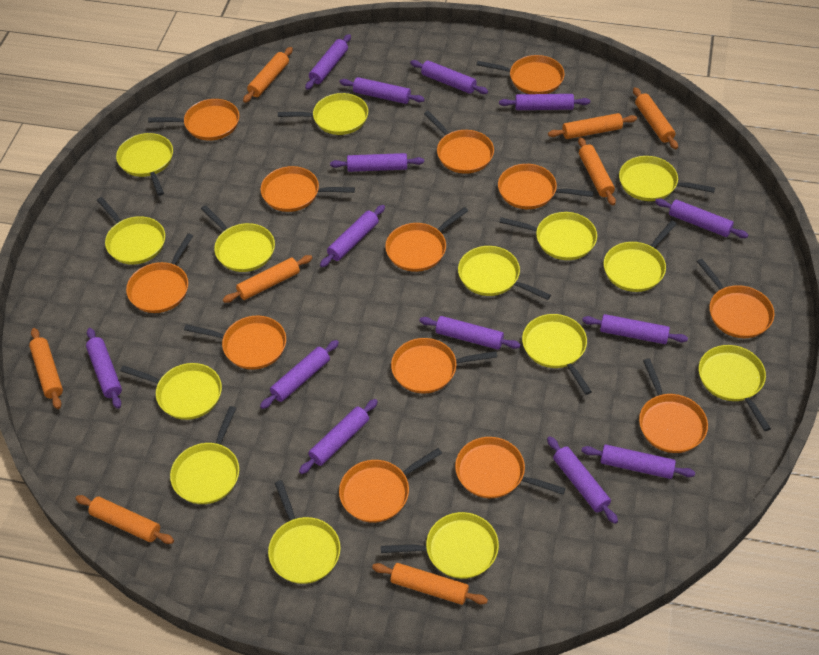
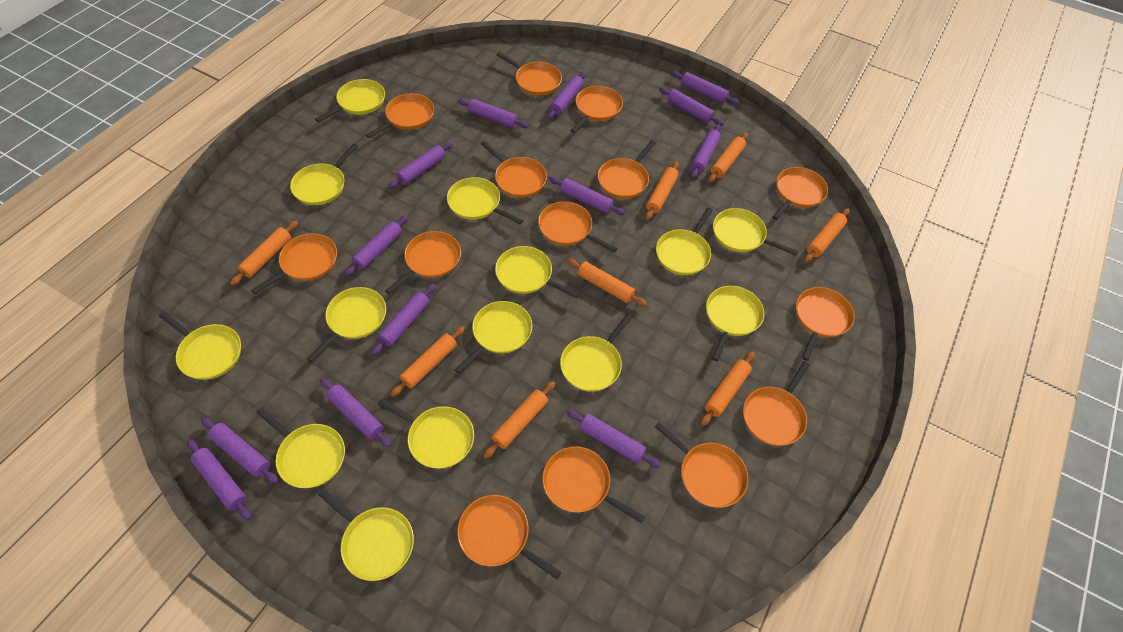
orange pan: 13 -> 14
purple rolling pin: 14 -> 13

